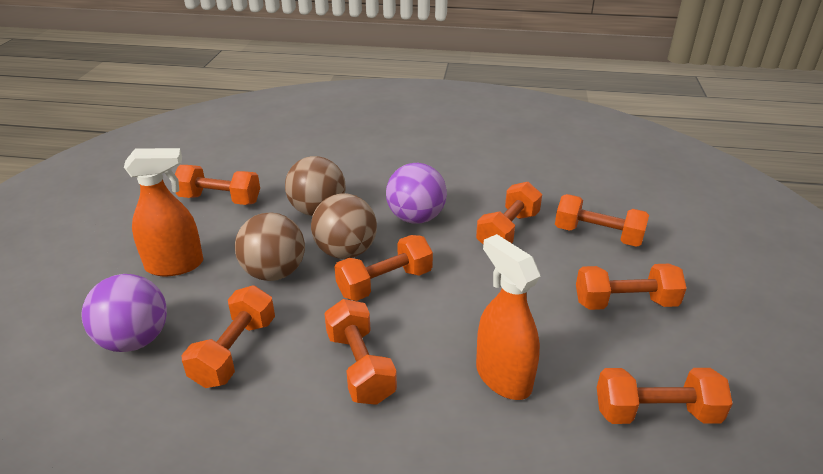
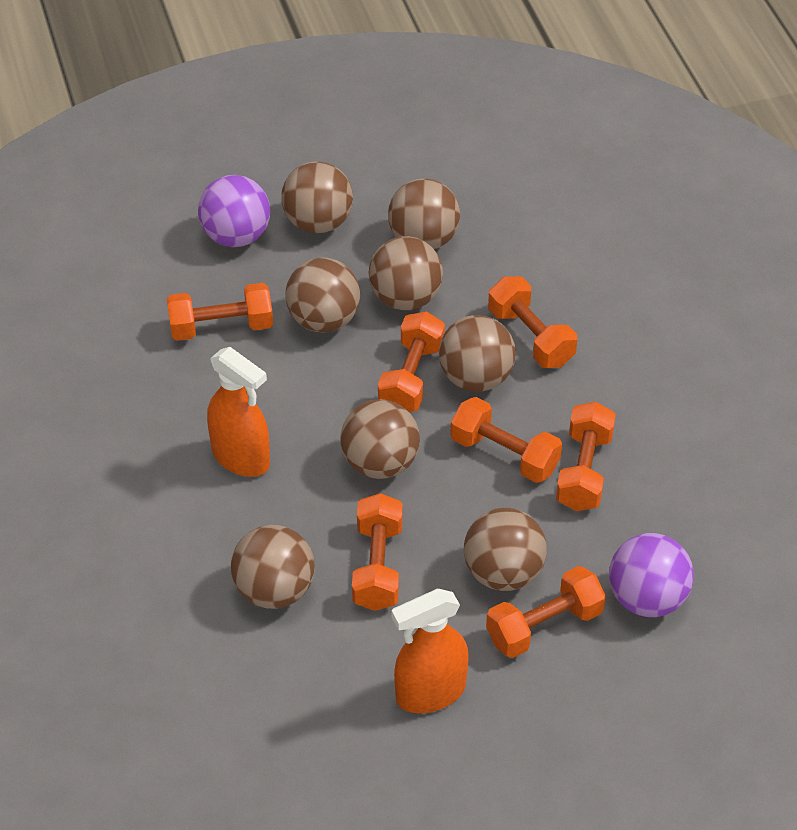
brown ball: 3 -> 8
orange dumbbell: 8 -> 7

